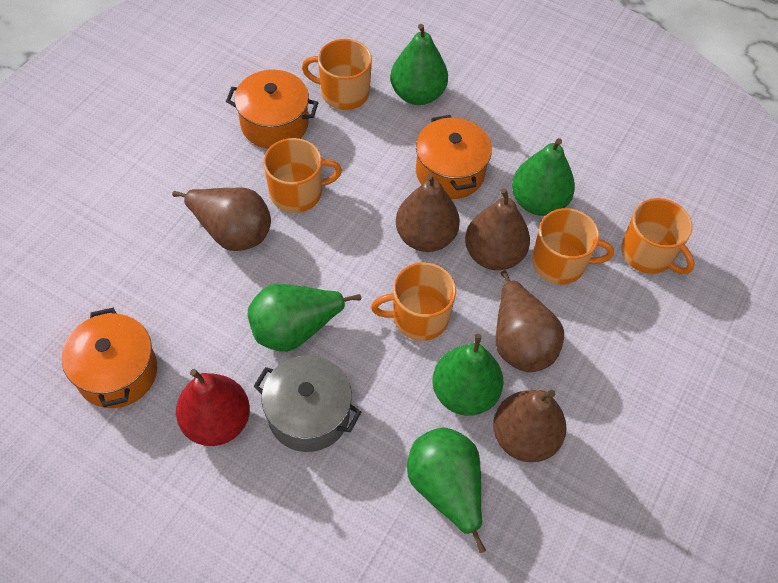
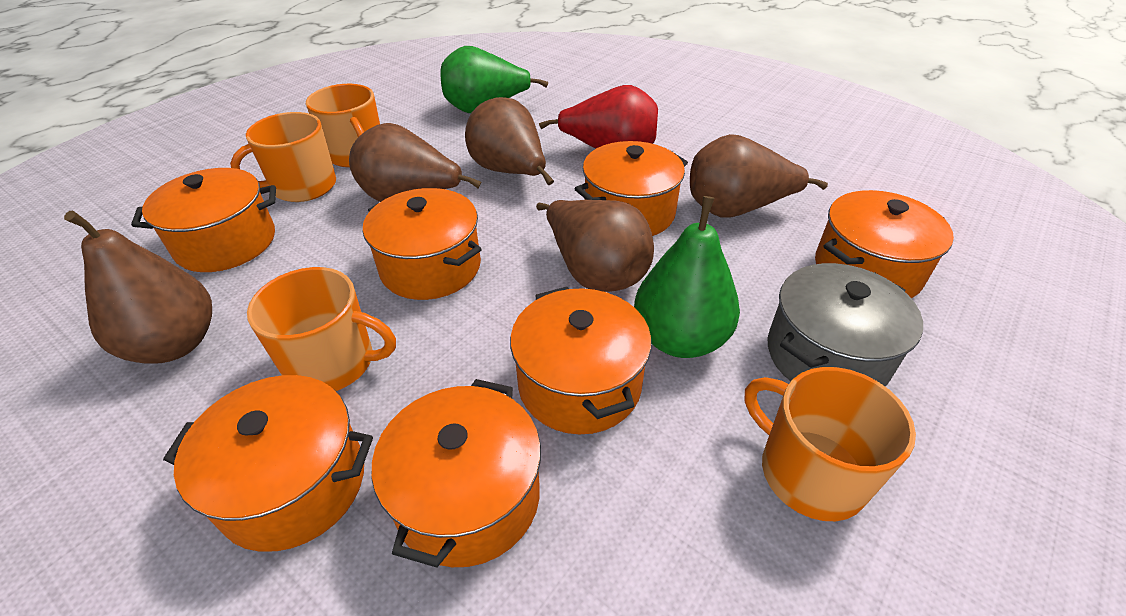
green pear: 5 -> 2
orange mug: 5 -> 4
orange pot: 3 -> 7

